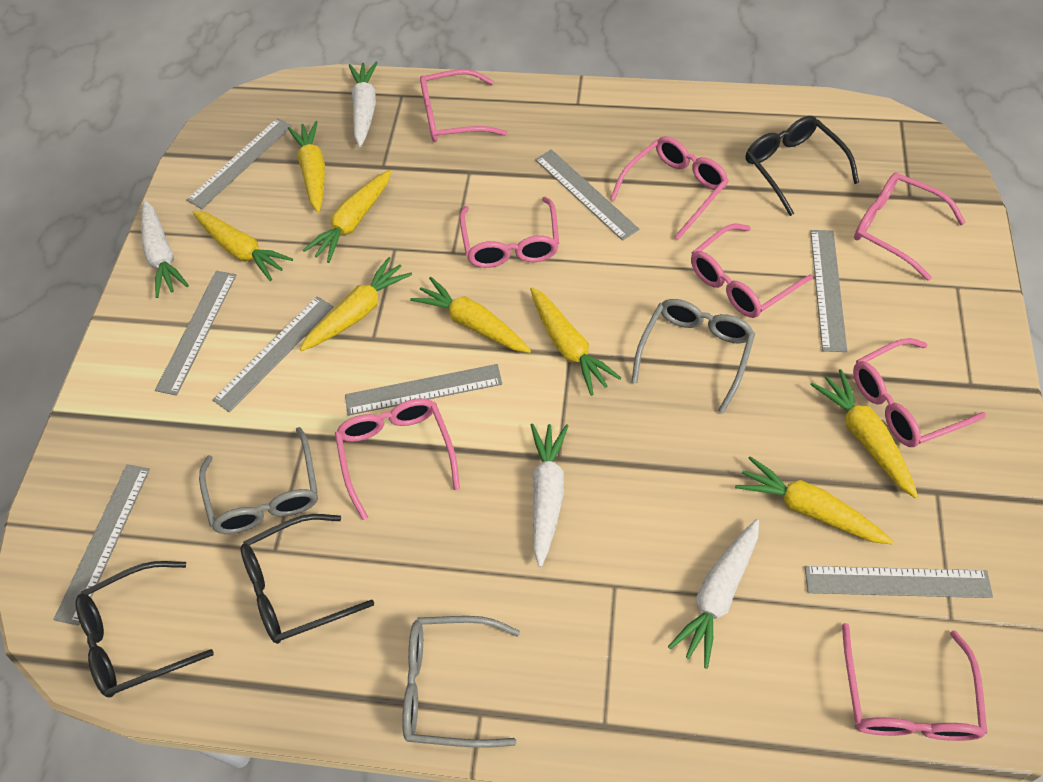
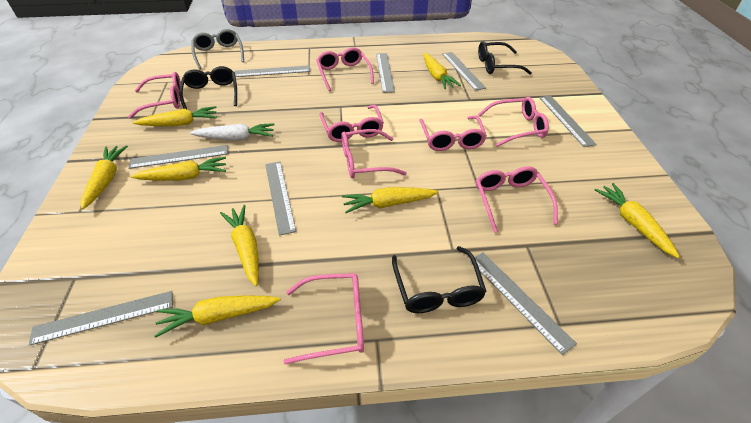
grey glasses: 3 -> 1
white carrot: 4 -> 1

